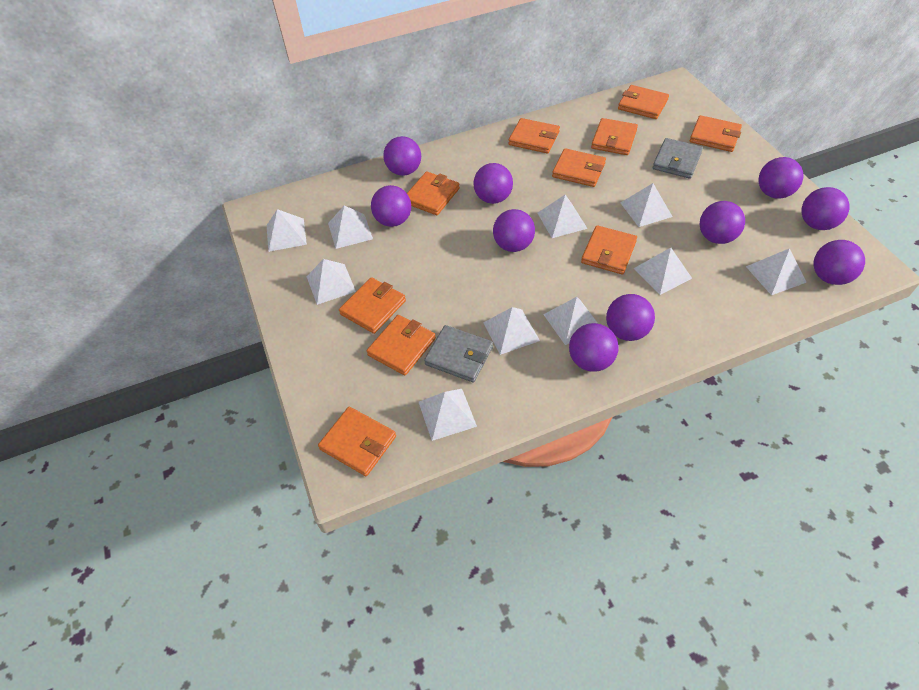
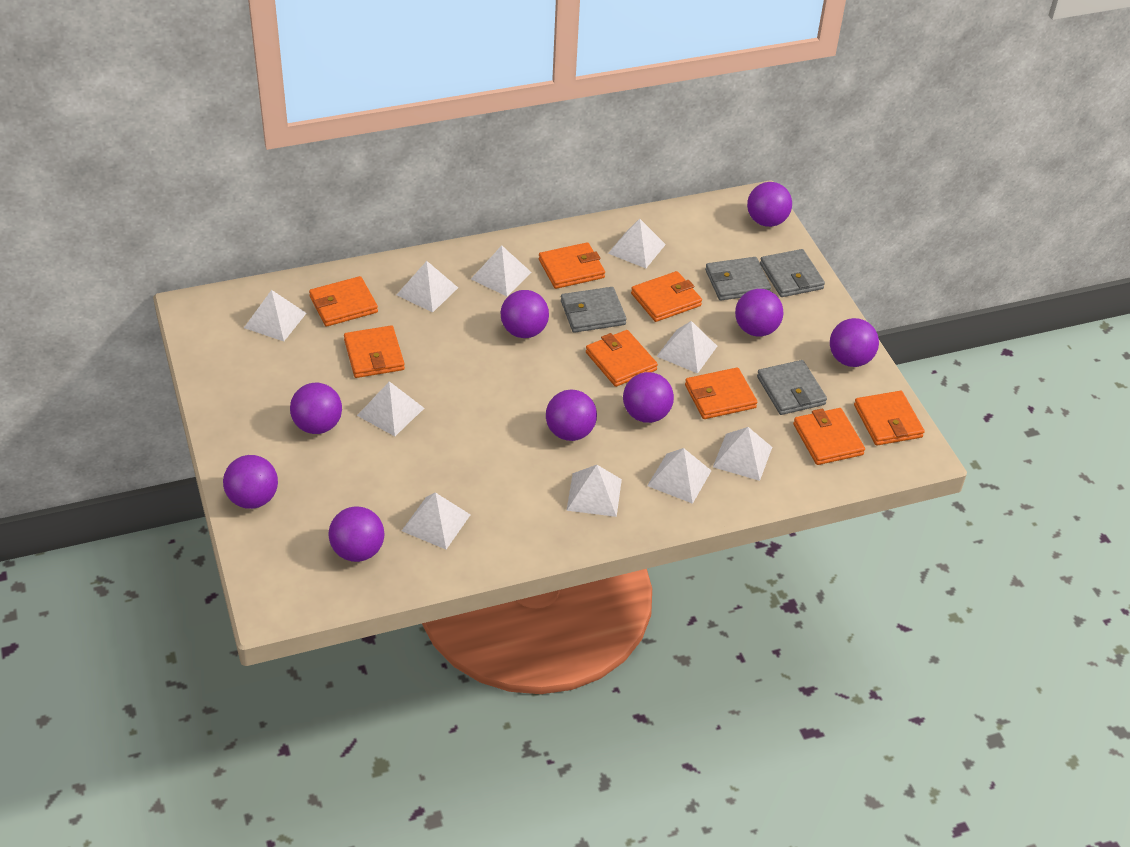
grey wallet: 2 -> 4
orange wallet: 10 -> 8
purple ball: 10 -> 9

